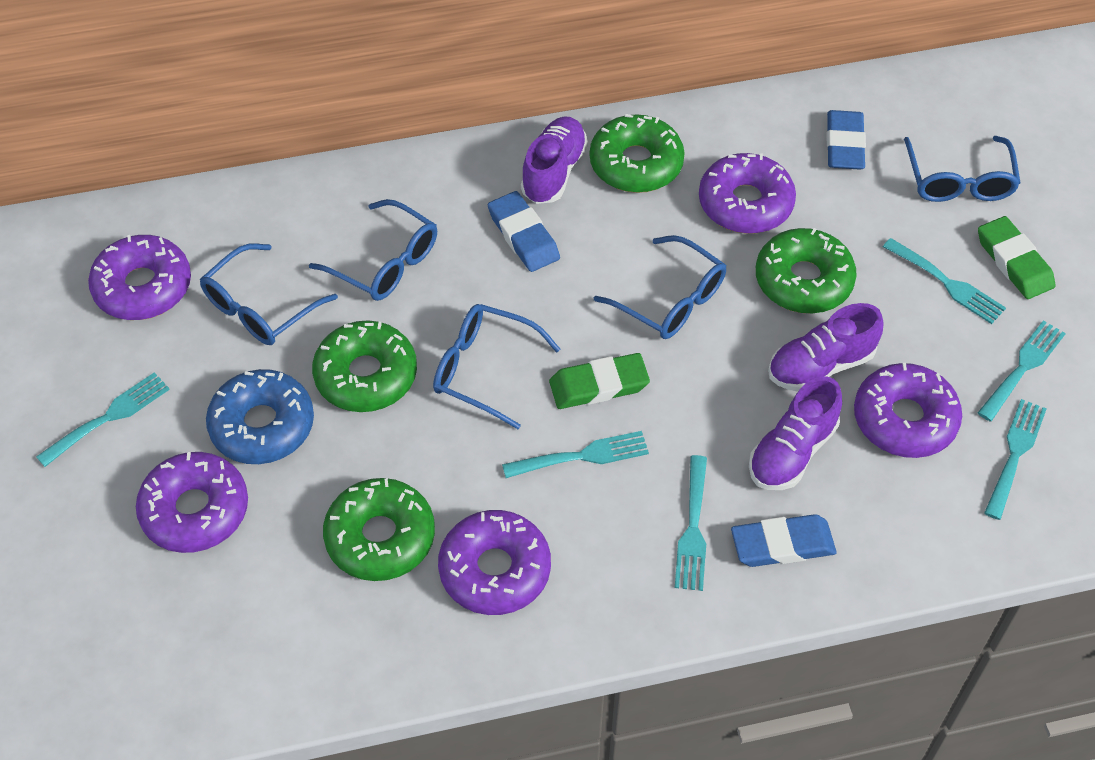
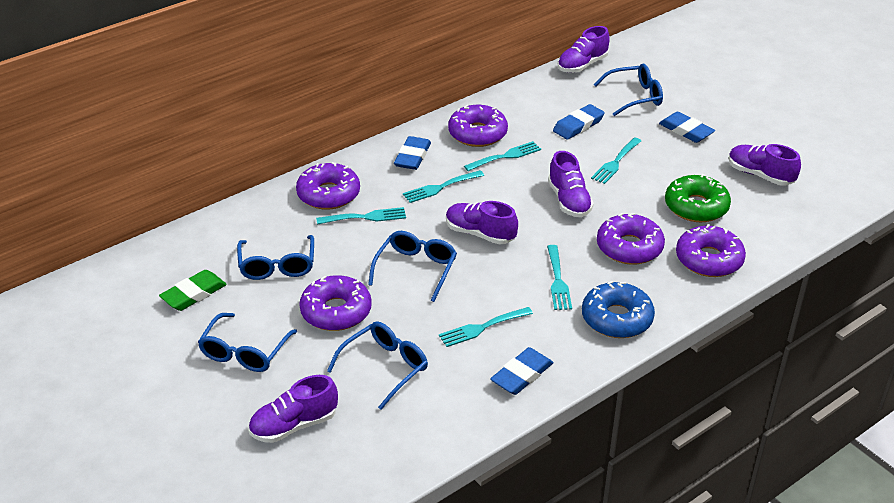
blue eraser: 3 -> 4
green donut: 4 -> 1
green eraser: 2 -> 1
purple shoe: 3 -> 5

